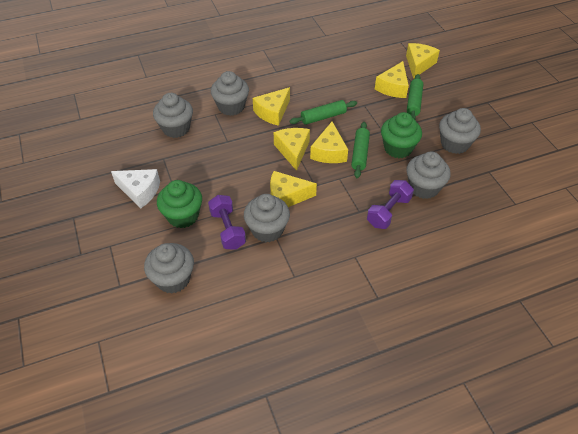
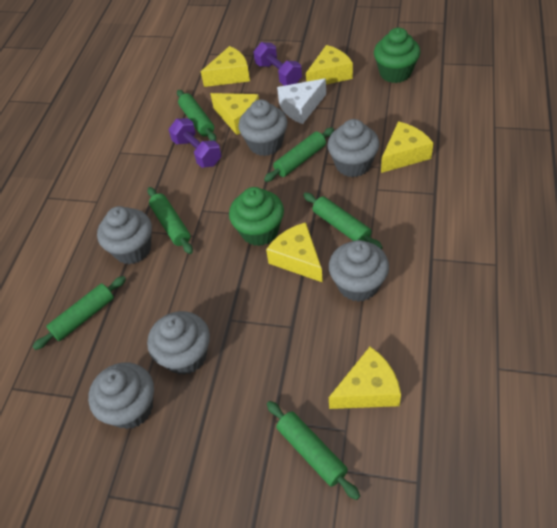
green rolling pin: 3 -> 6

